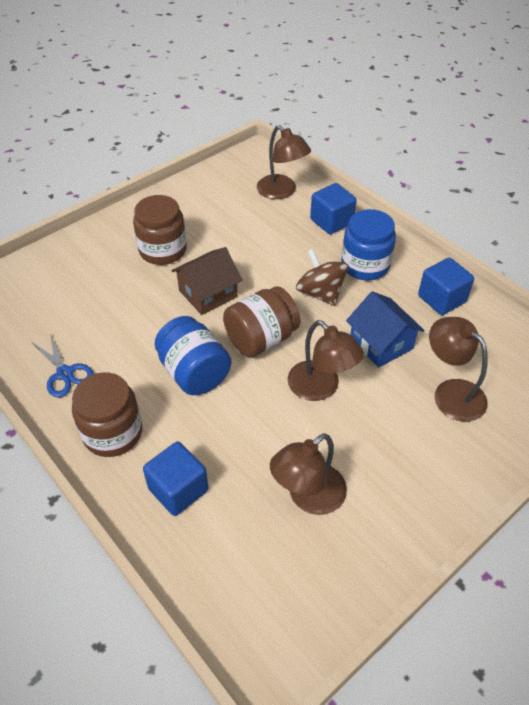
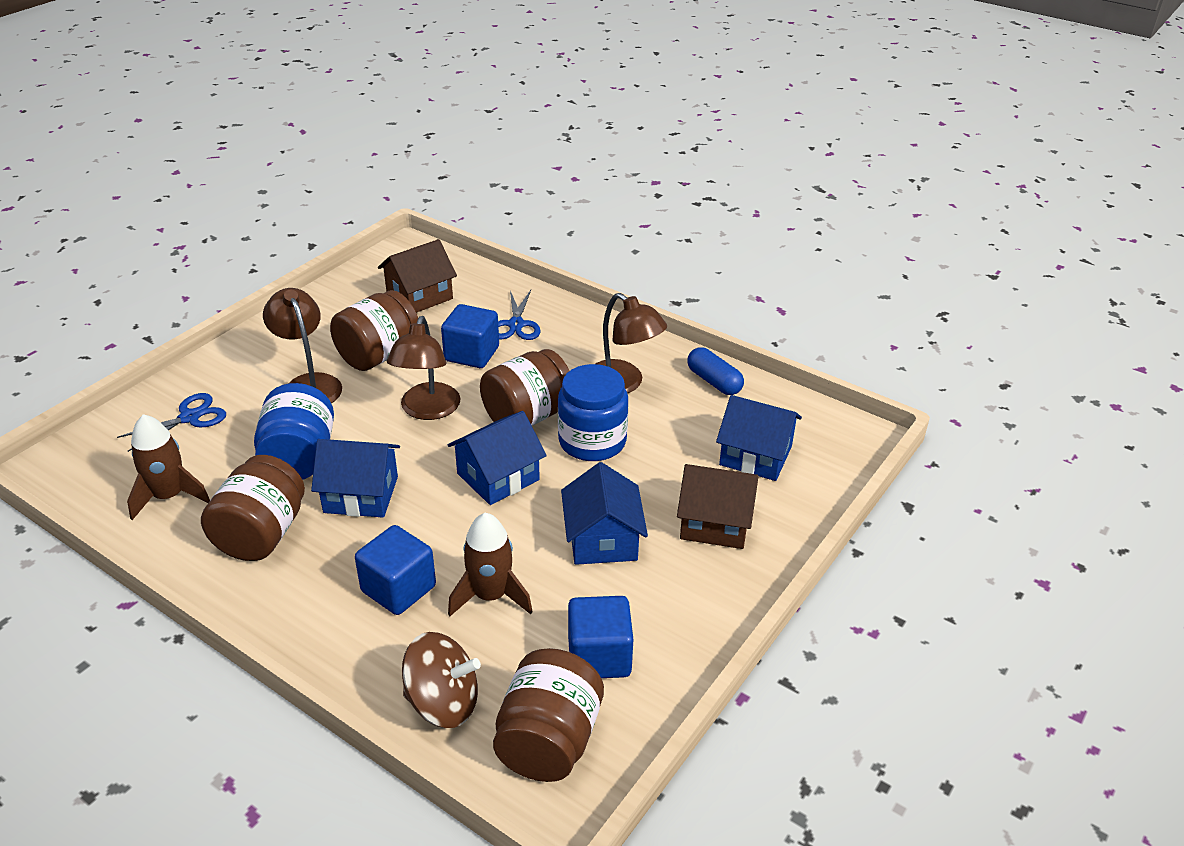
blue capsule: 0 -> 1
blue house: 1 -> 4
blue scissors: 1 -> 2
brown house: 1 -> 2
brown jar: 3 -> 4
brown lamp: 4 -> 3
brown rocket: 0 -> 2

